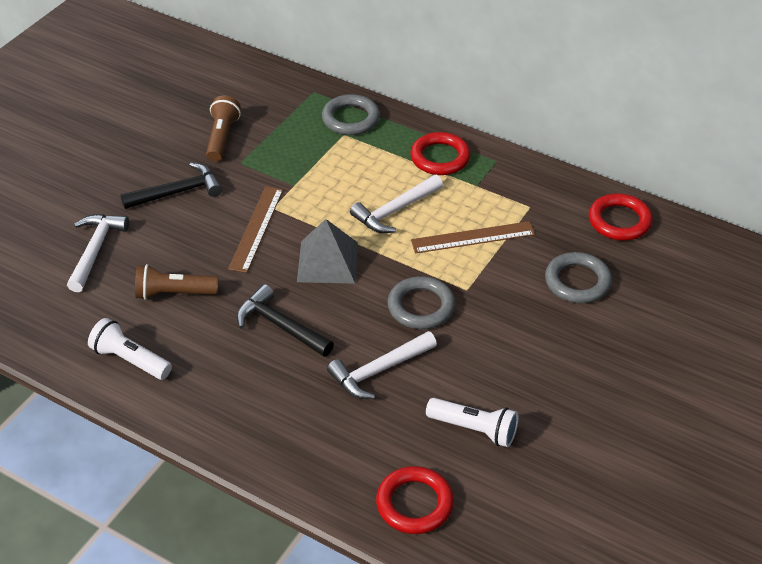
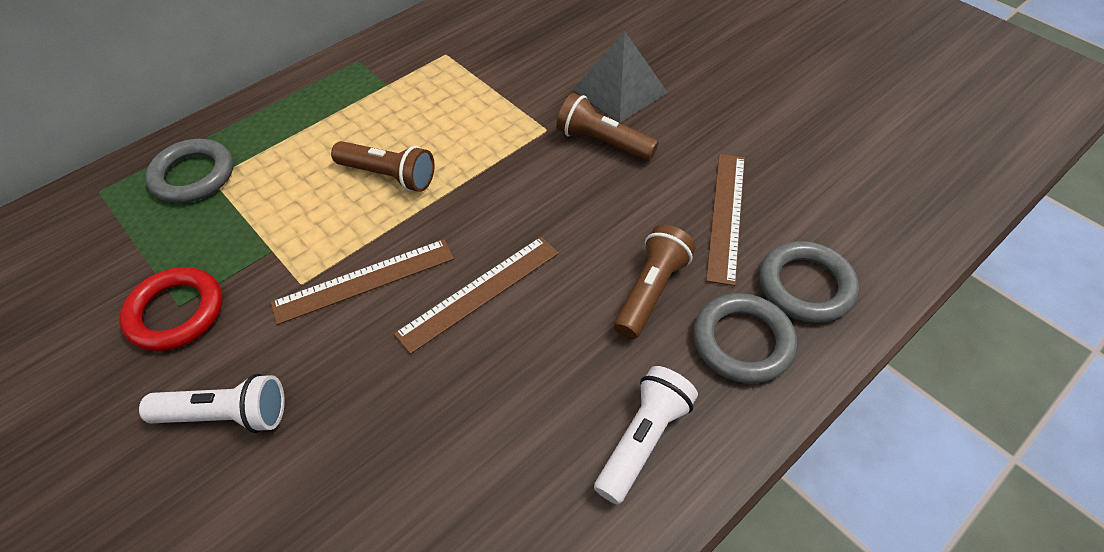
black hammer: 2 -> 0
brown flashlight: 2 -> 3
brown ruler: 2 -> 3
red ring: 3 -> 1
white hammer: 3 -> 0

